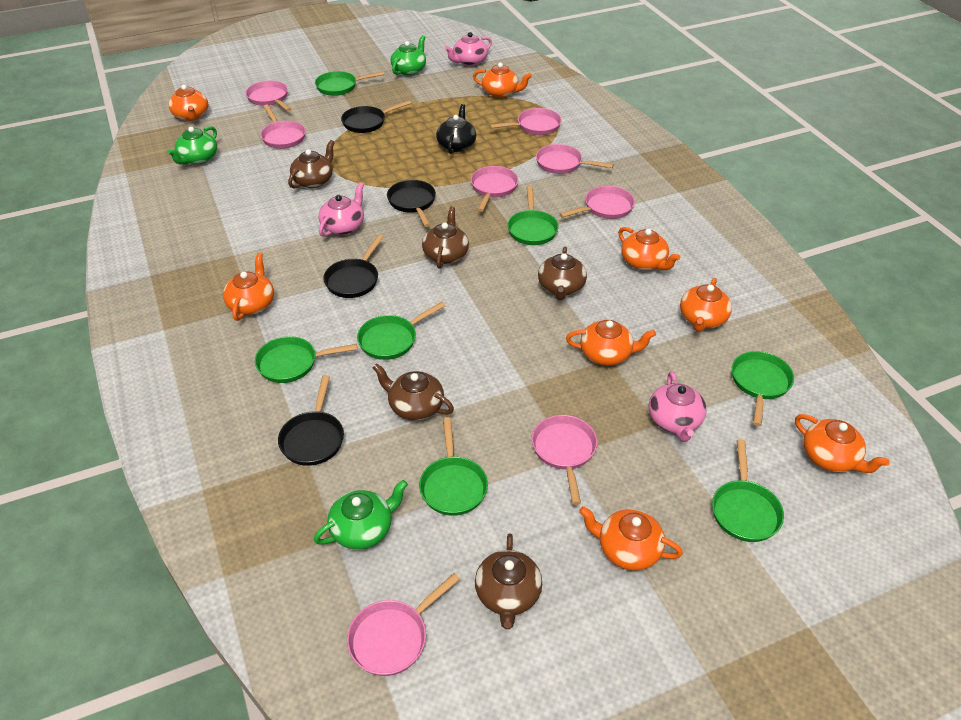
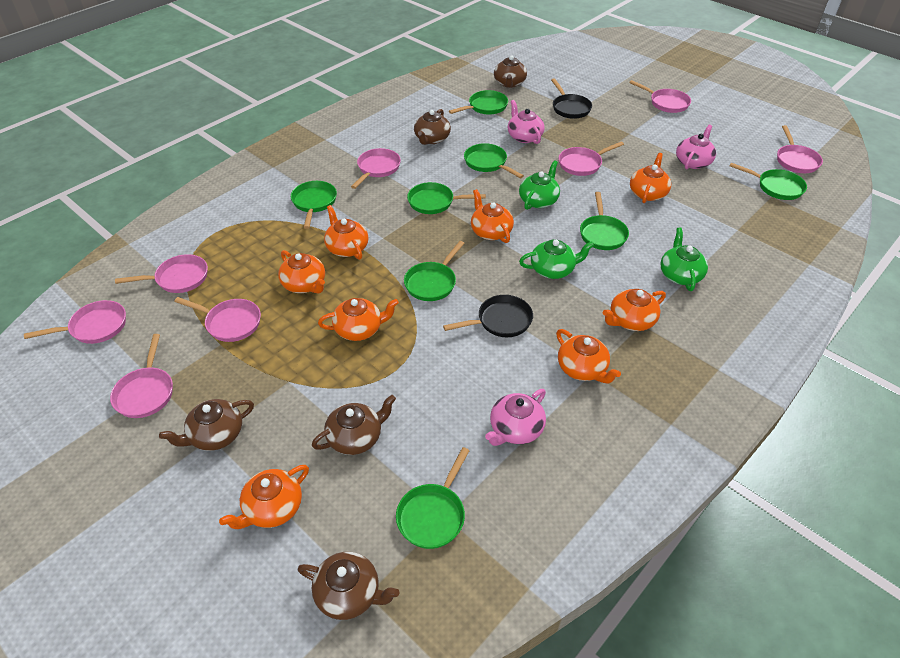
black pan: 4 -> 2
black teapot: 1 -> 0
green pan: 7 -> 8

